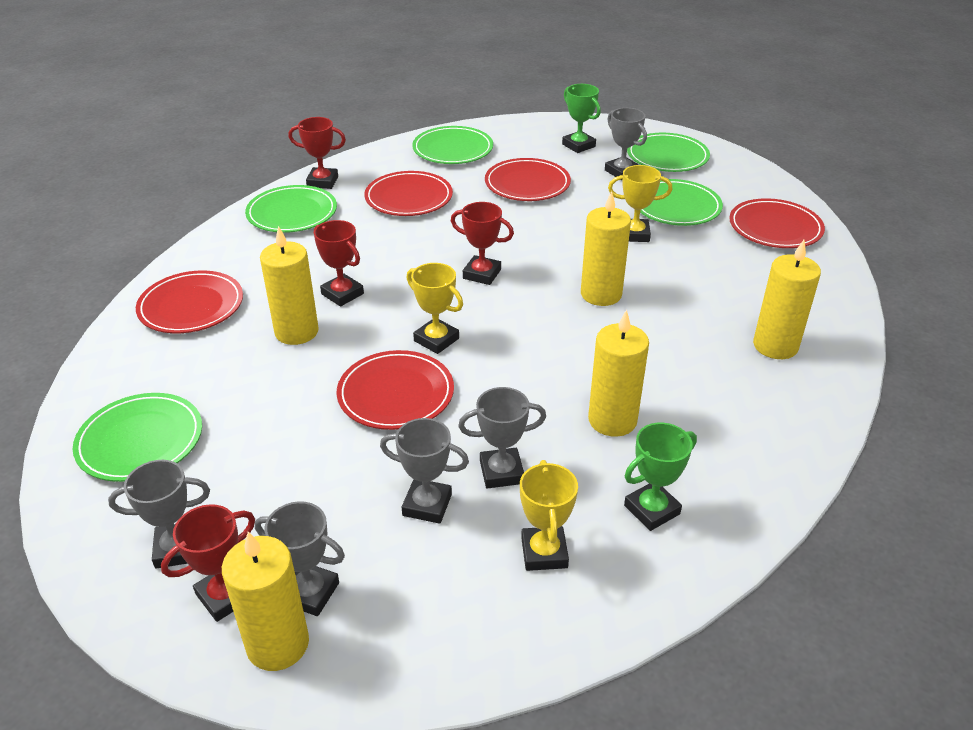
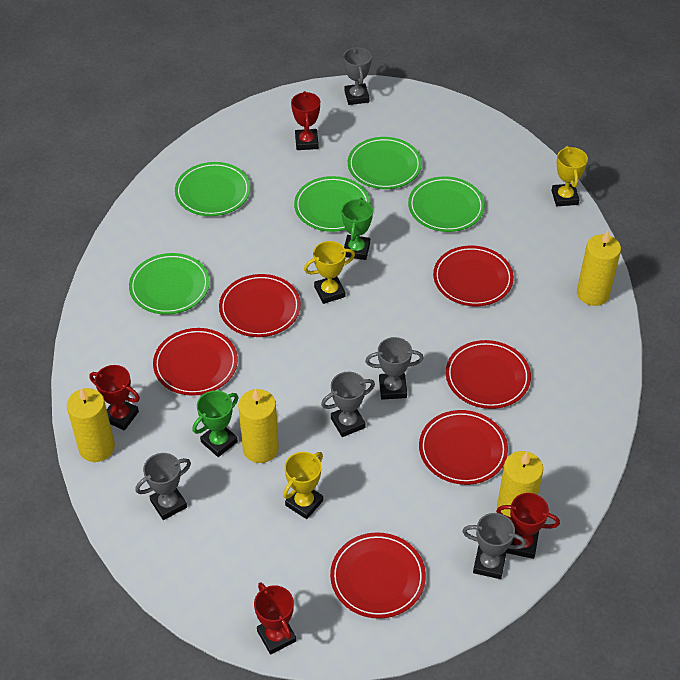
red plate: 5 -> 6
yellow candle: 5 -> 4

